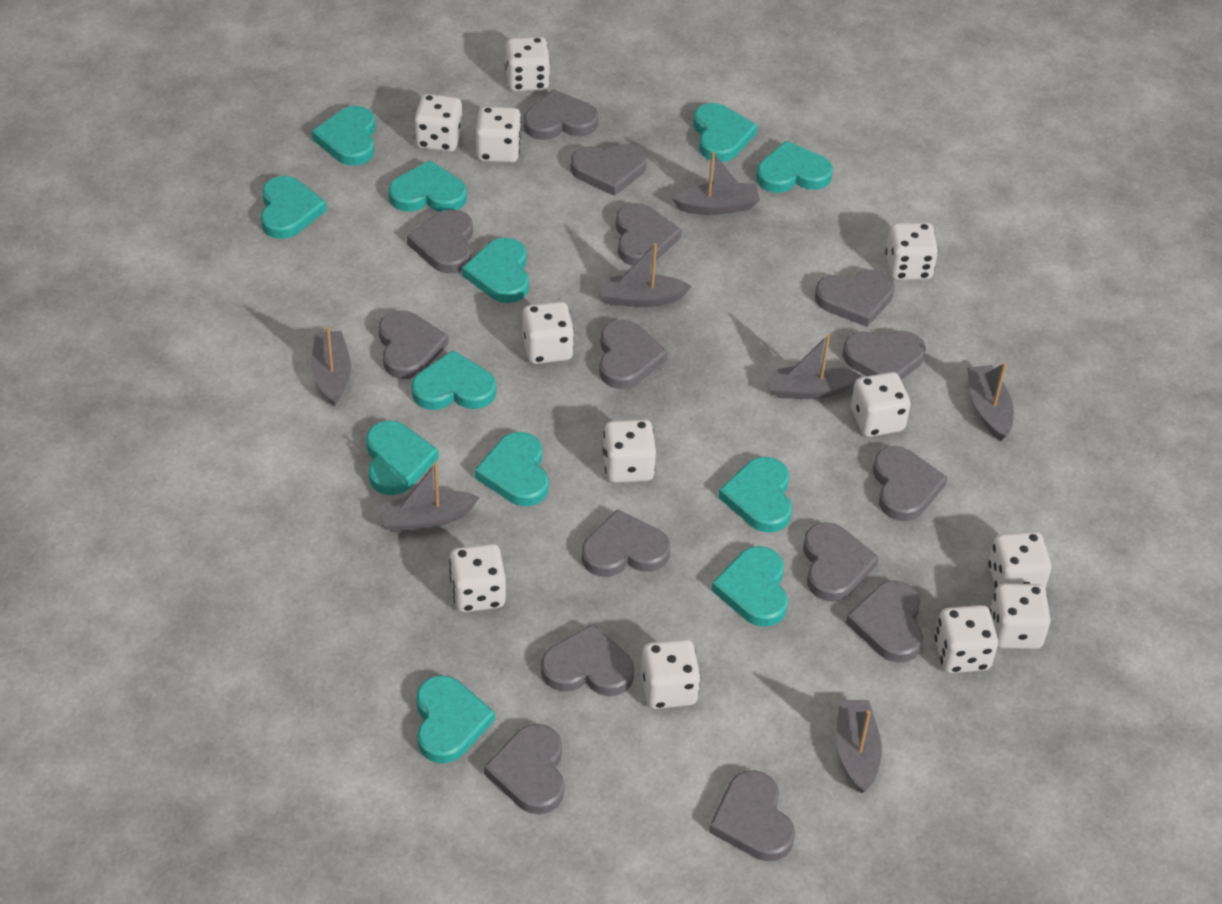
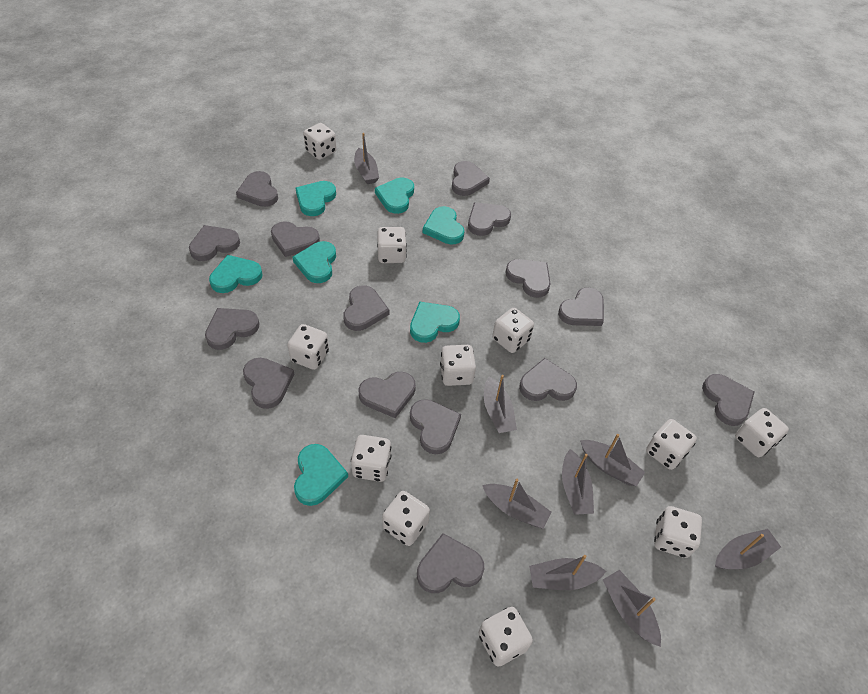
grey boat: 7 -> 8
turquoise heart: 12 -> 7
white dice: 12 -> 11

